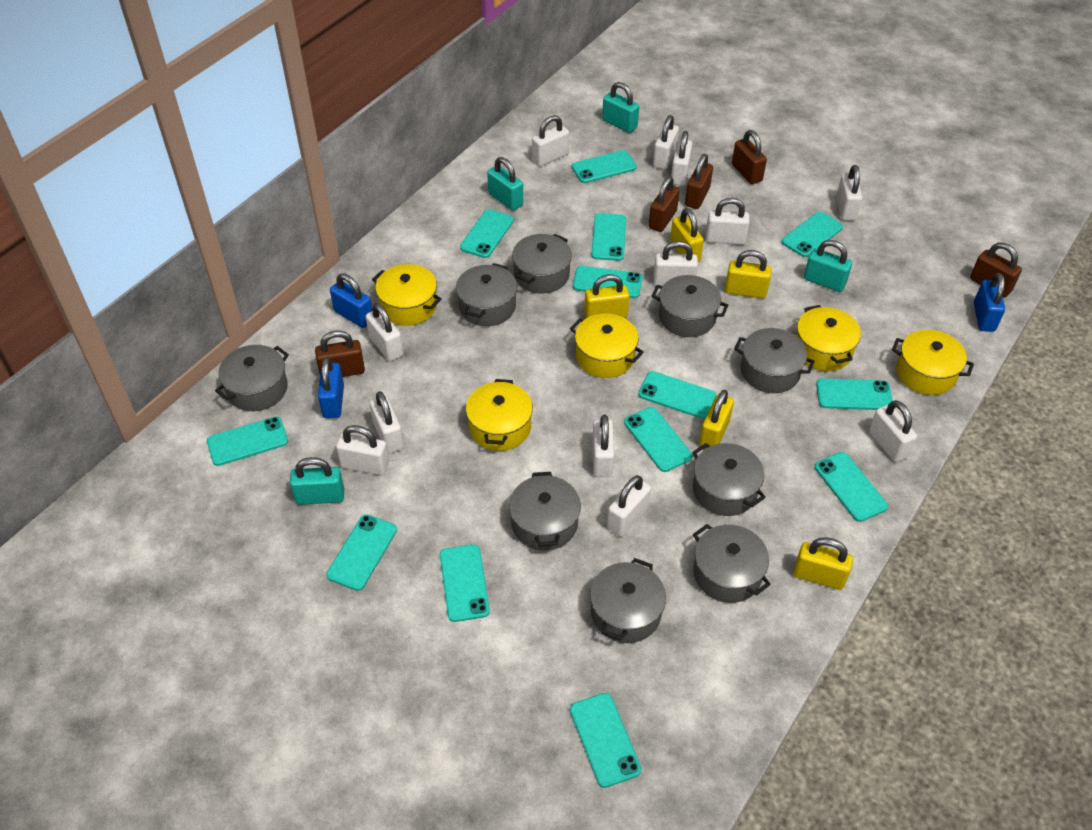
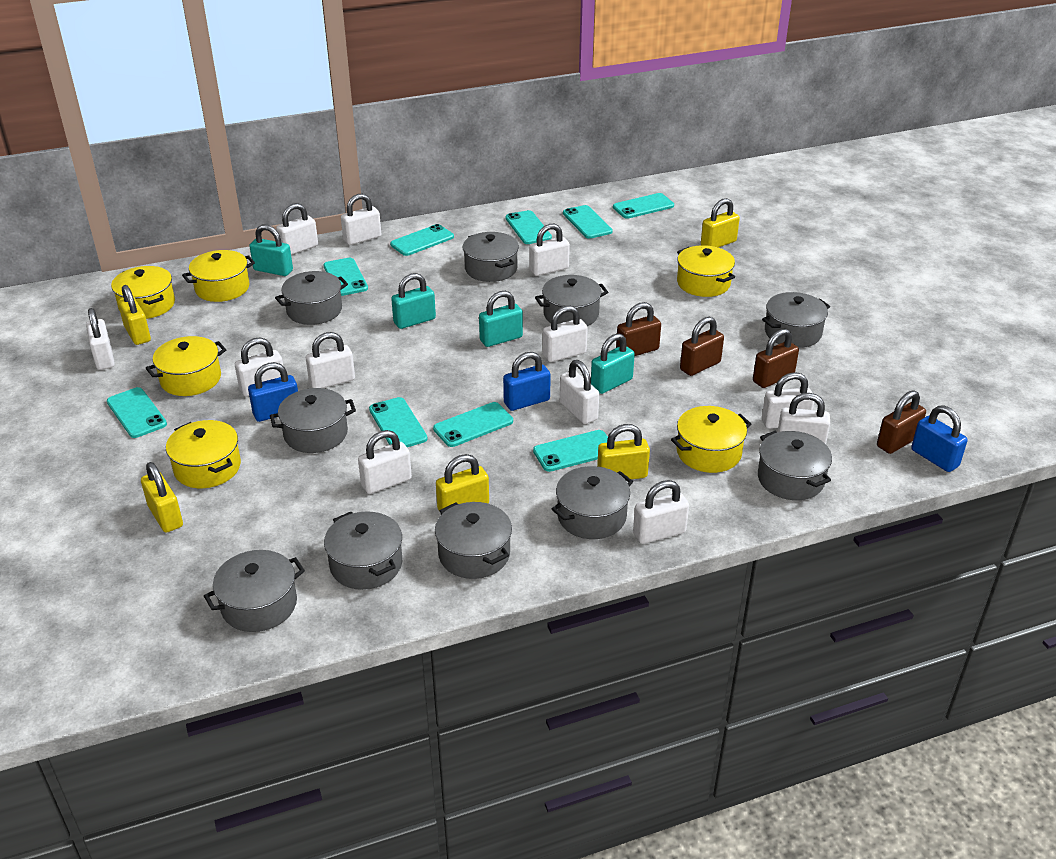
brown padlock: 5 -> 4
grey pot: 9 -> 10
turquoise phone: 13 -> 9
yellow pot: 5 -> 6

